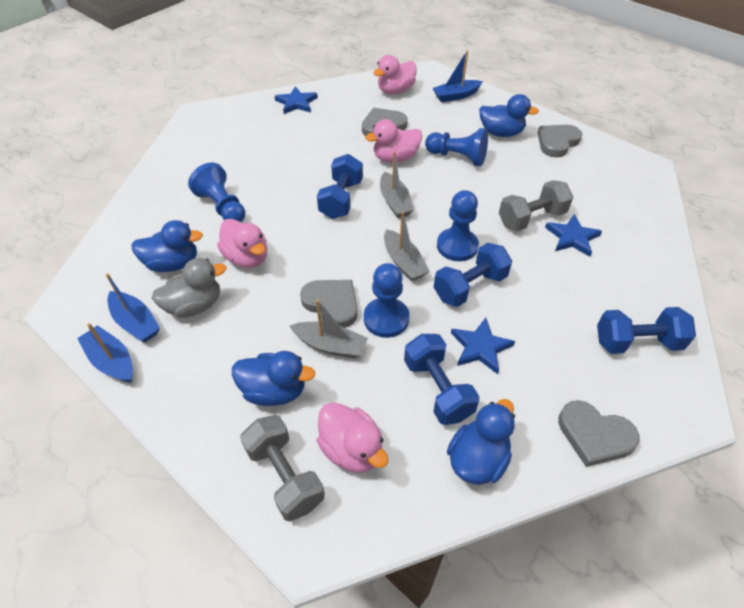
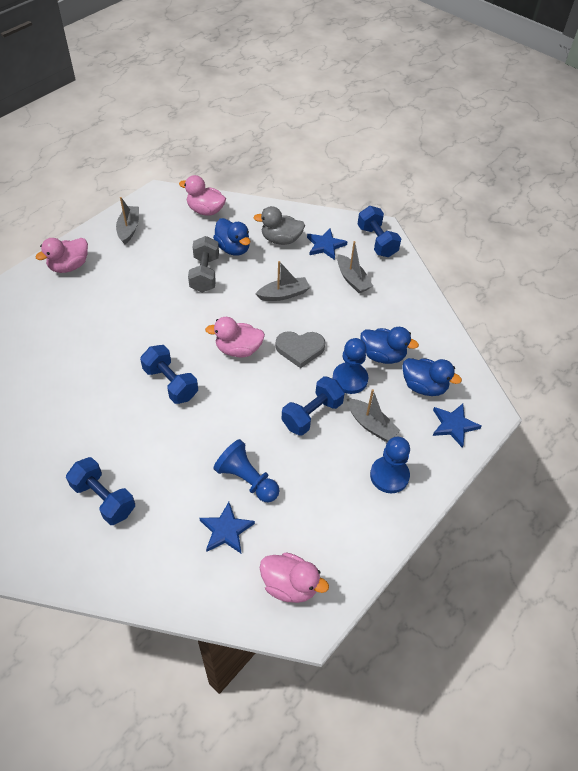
blue boat: 3 -> 0
blue duck: 4 -> 3
blue pawn: 4 -> 3
grey boat: 3 -> 4
grey dumbbell: 2 -> 1
grey heart: 4 -> 1

